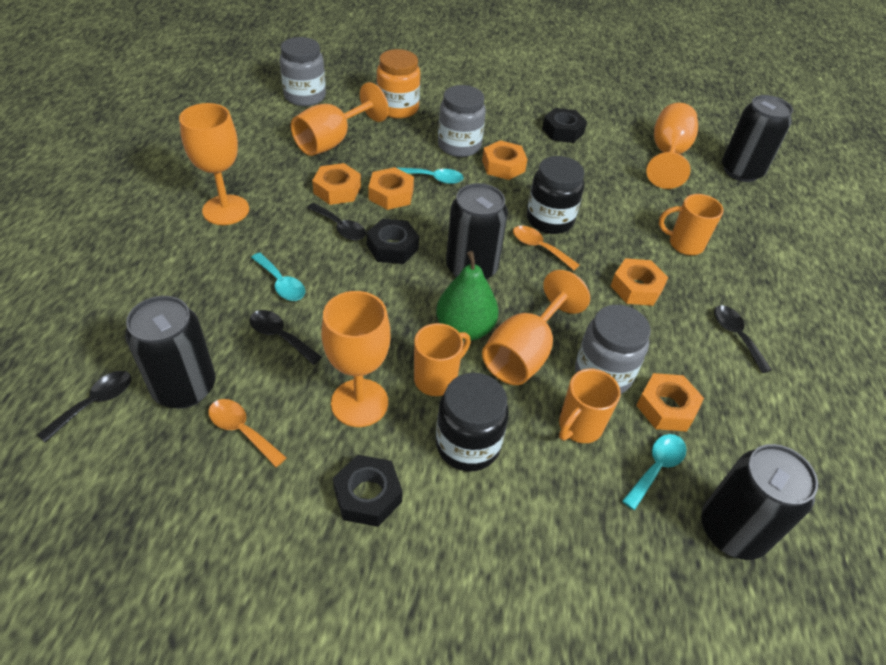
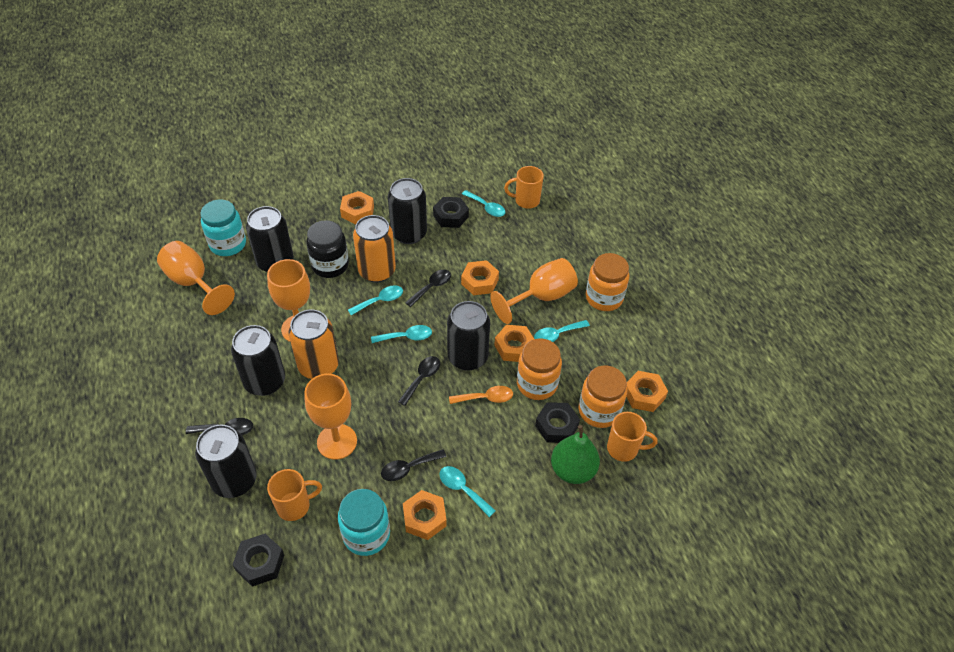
black can: 4 -> 5
black jar: 2 -> 1
grey jar: 3 -> 0
orange can: 0 -> 2
orange goblet: 5 -> 4
orange jar: 1 -> 3
orange spoon: 2 -> 1
turquoise jar: 0 -> 2
turquoise spoon: 3 -> 5

